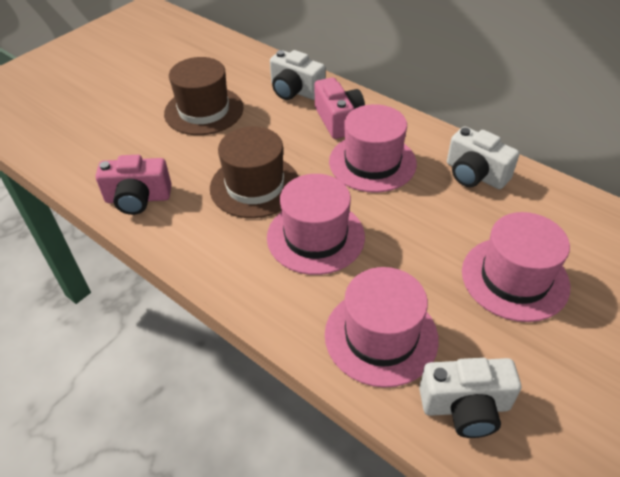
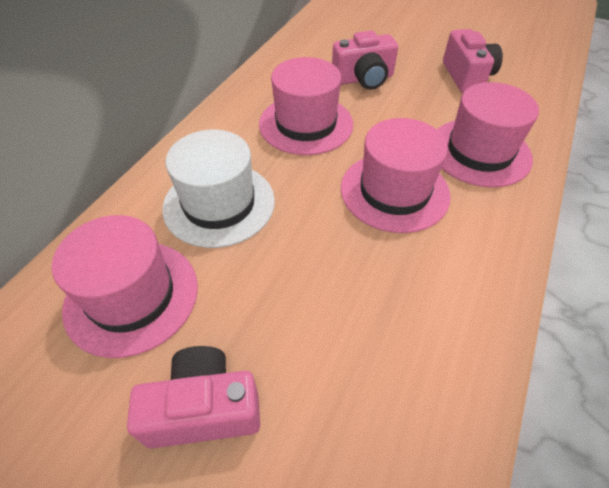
brown hat: 2 -> 0
pink camera: 2 -> 3
white camera: 3 -> 0
white hat: 0 -> 1

